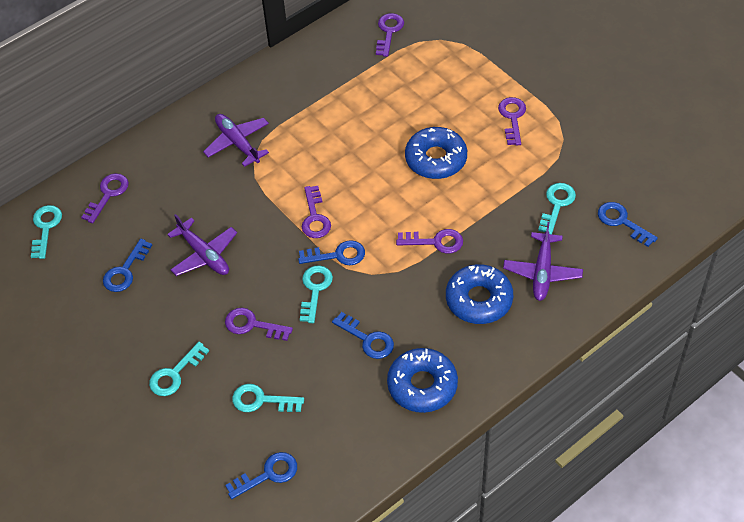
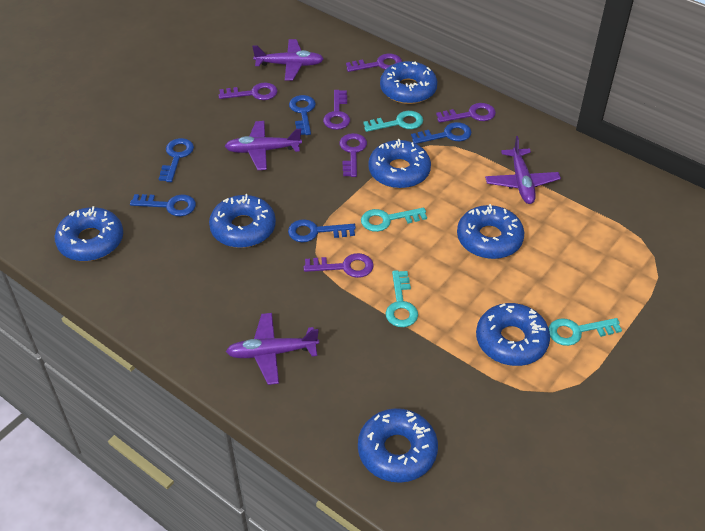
blue donut: 3 -> 7
purple plane: 3 -> 4
turquoise key: 5 -> 4

